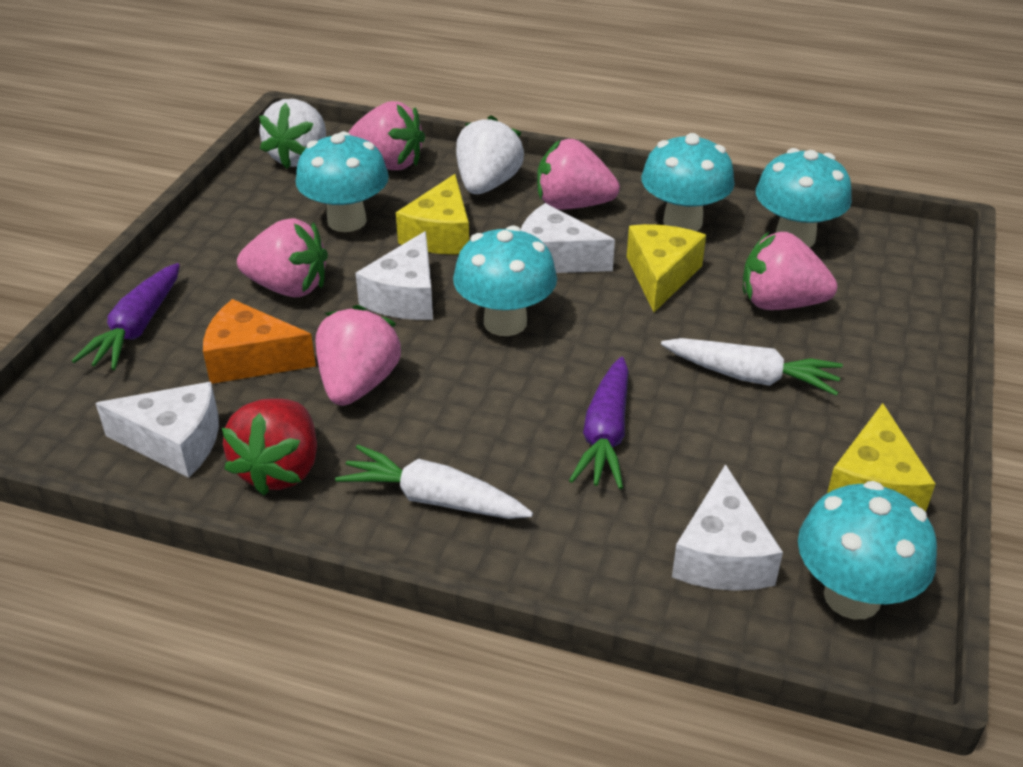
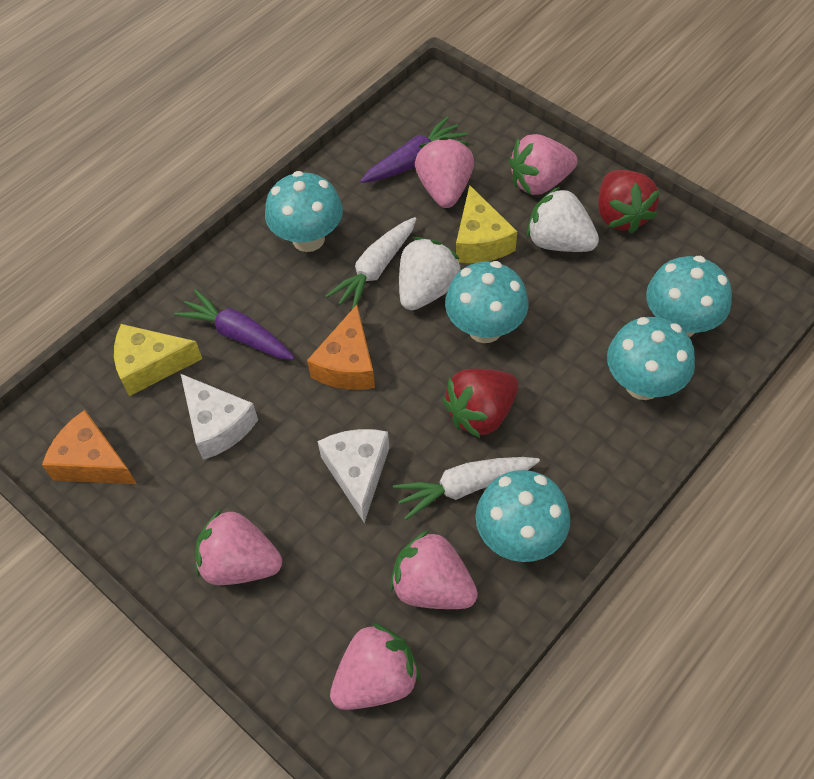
orange cheese: 1 -> 2
red strawberry: 1 -> 2
white cheese: 4 -> 2
yellow cheese: 3 -> 2

